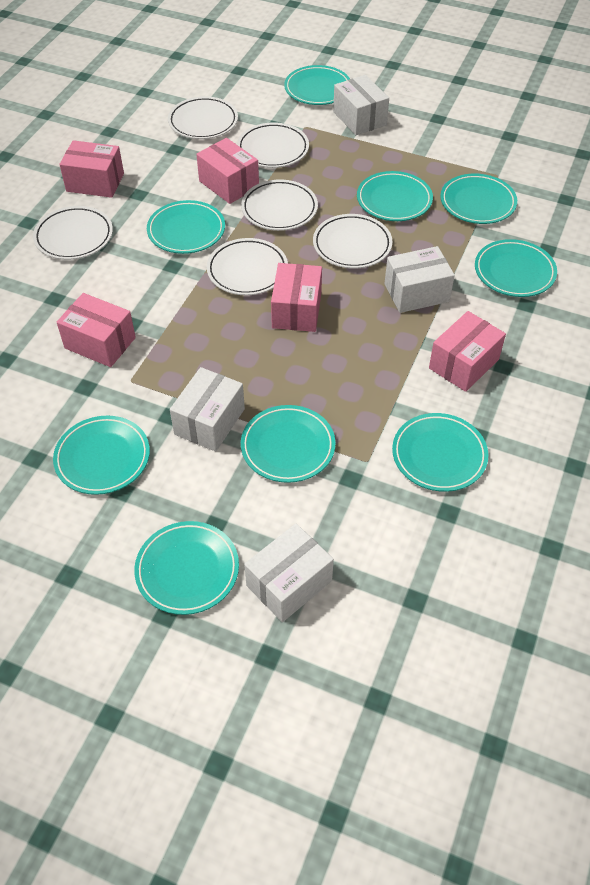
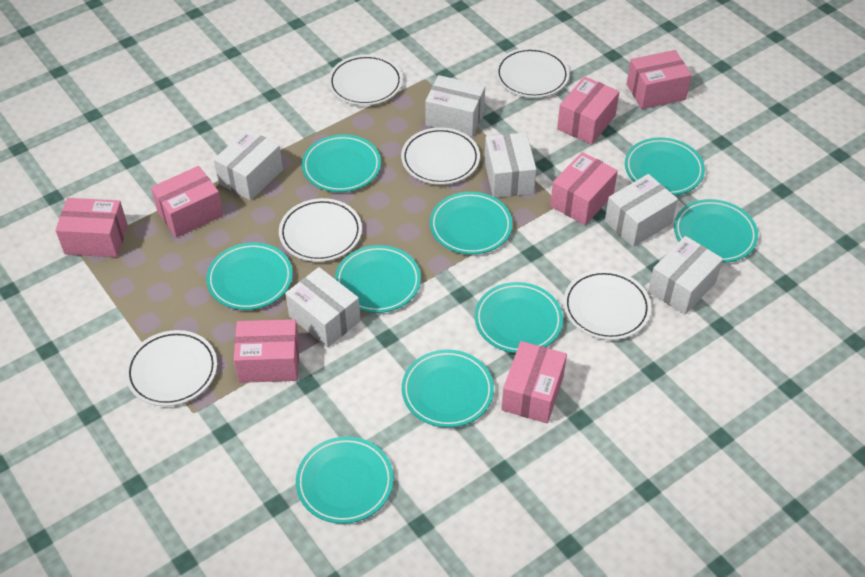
pink box: 5 -> 7
white box: 4 -> 6

